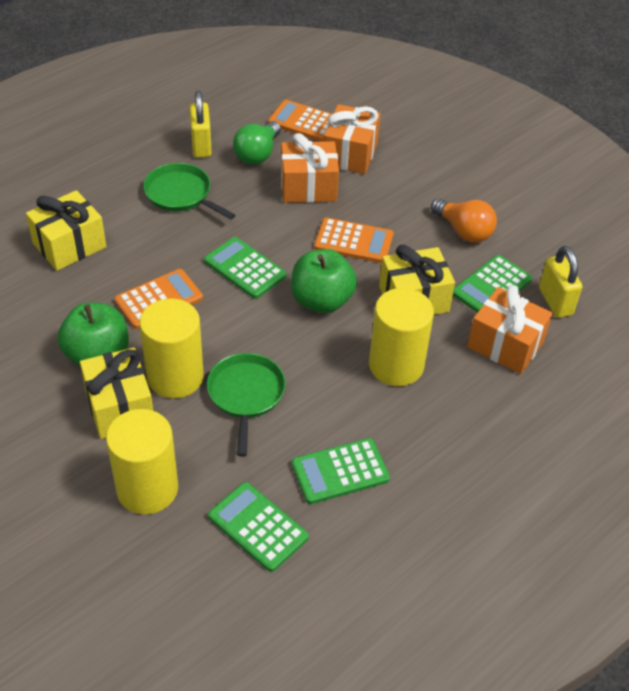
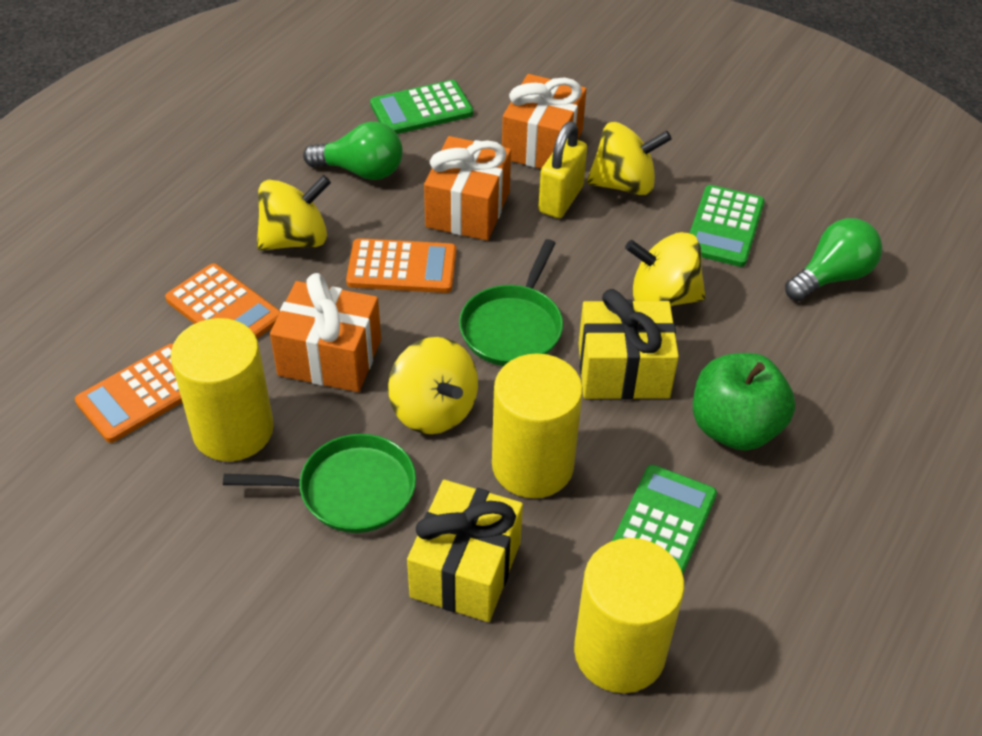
green apple: 2 -> 1
green calculator: 4 -> 3
green light bulb: 1 -> 2
orange light bulb: 1 -> 0
yellow gift: 3 -> 2
yellow padlock: 2 -> 1
yellow spinning top: 0 -> 4

